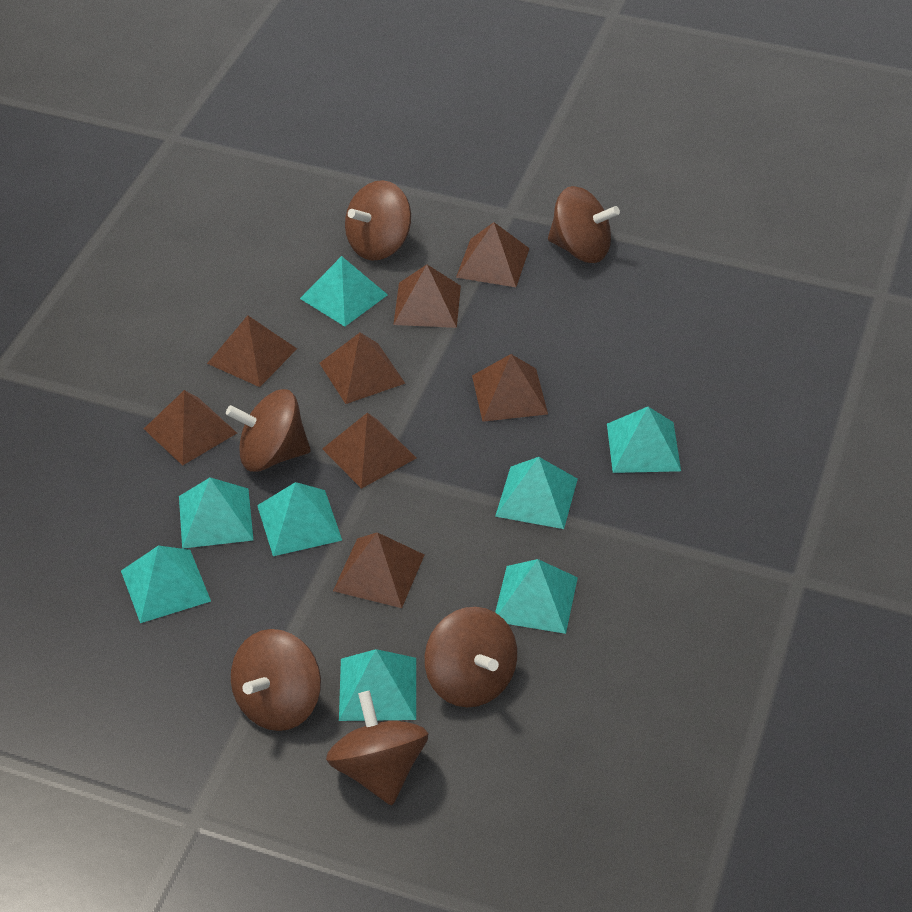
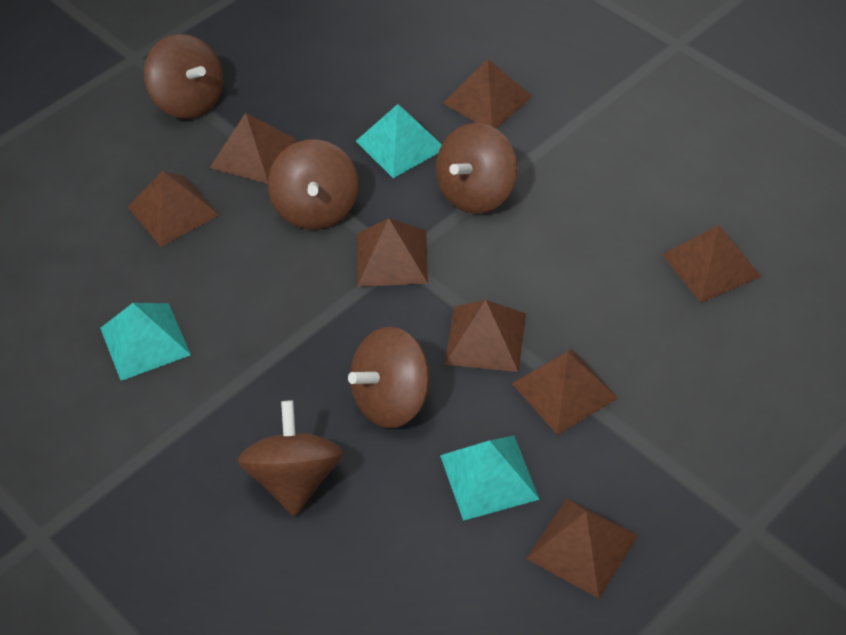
brown spinning top: 6 -> 5
turquoise pyramid: 8 -> 3

